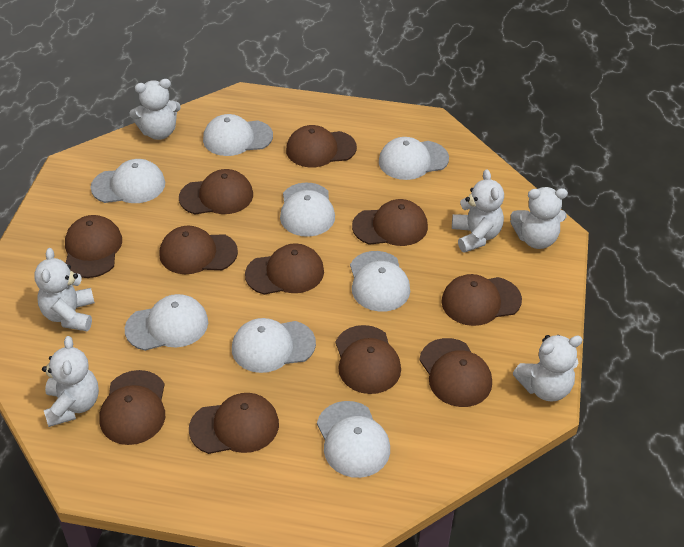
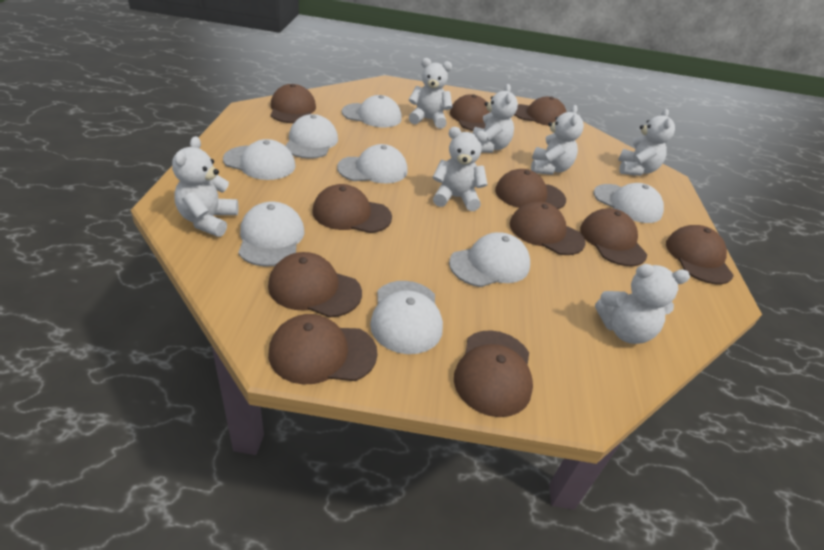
white teddy bear: 6 -> 7

